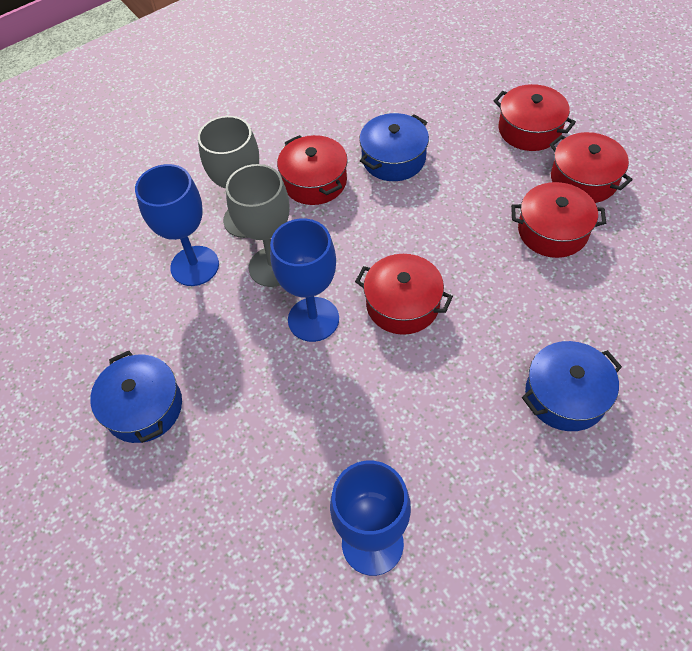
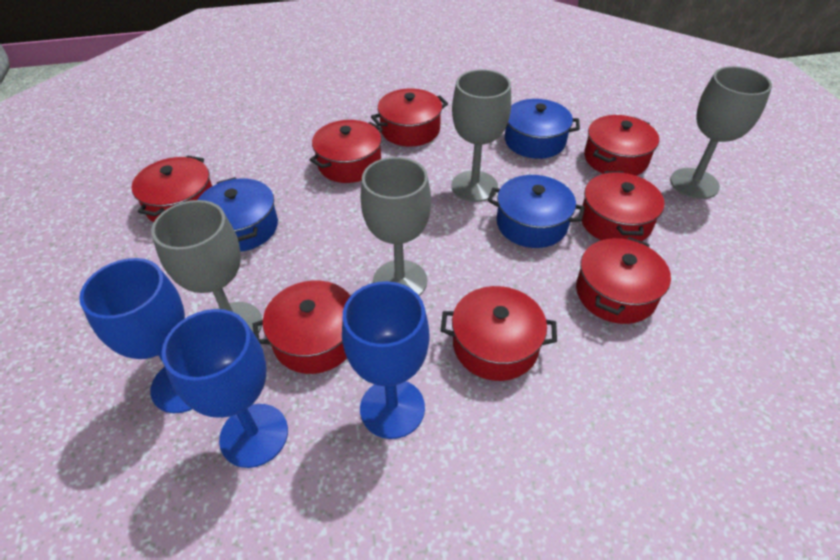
grey goblet: 2 -> 4
red pot: 5 -> 8

